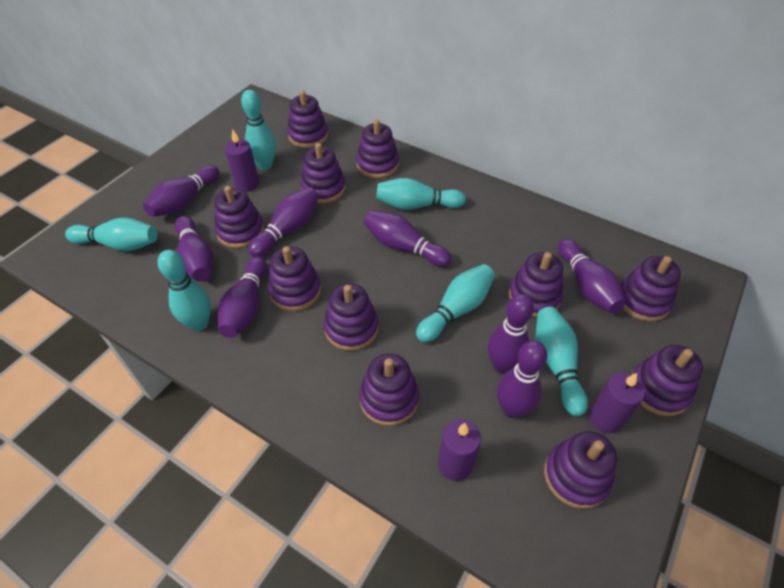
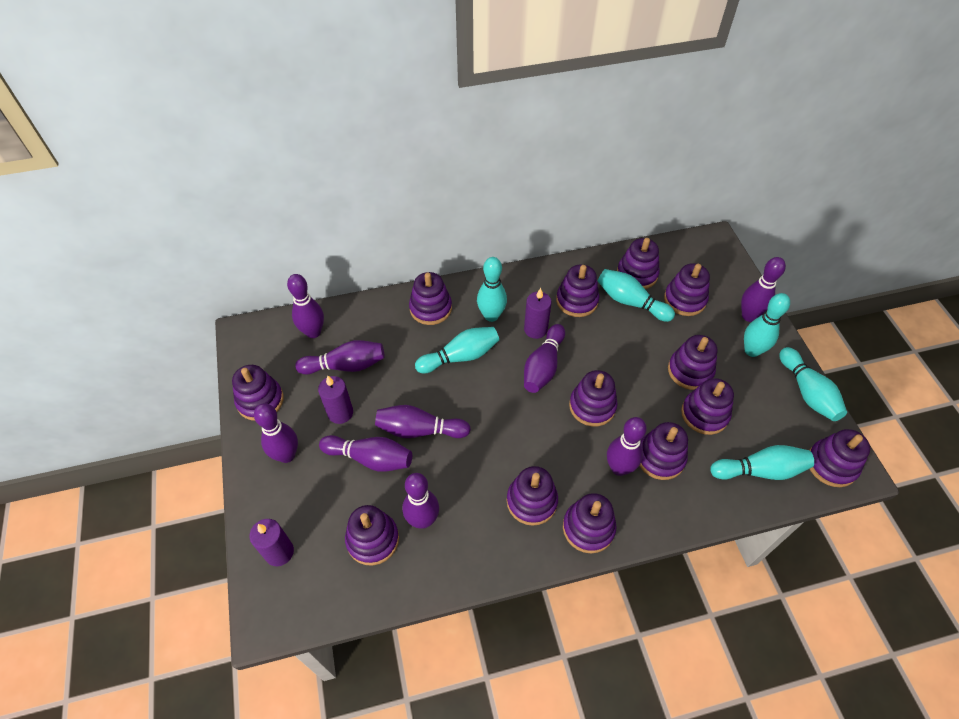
purple bowling pin: 8 -> 9
purple stacking toy: 11 -> 13

